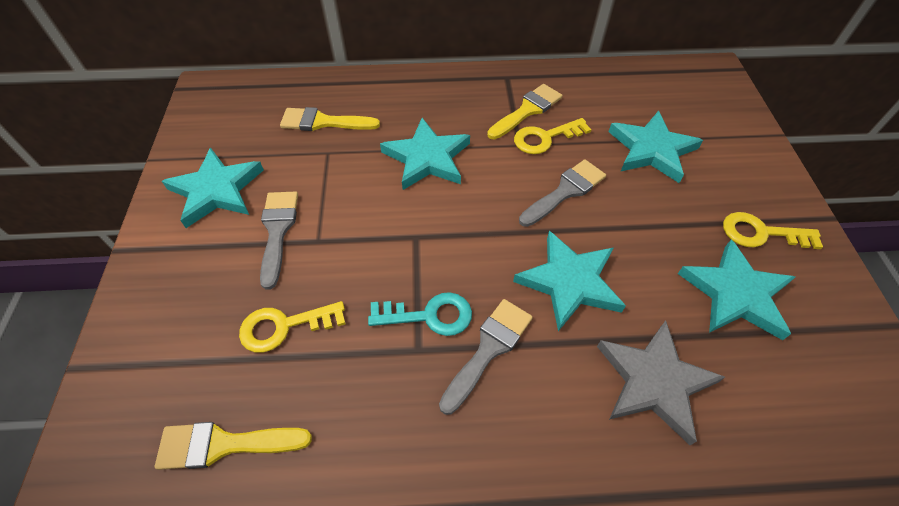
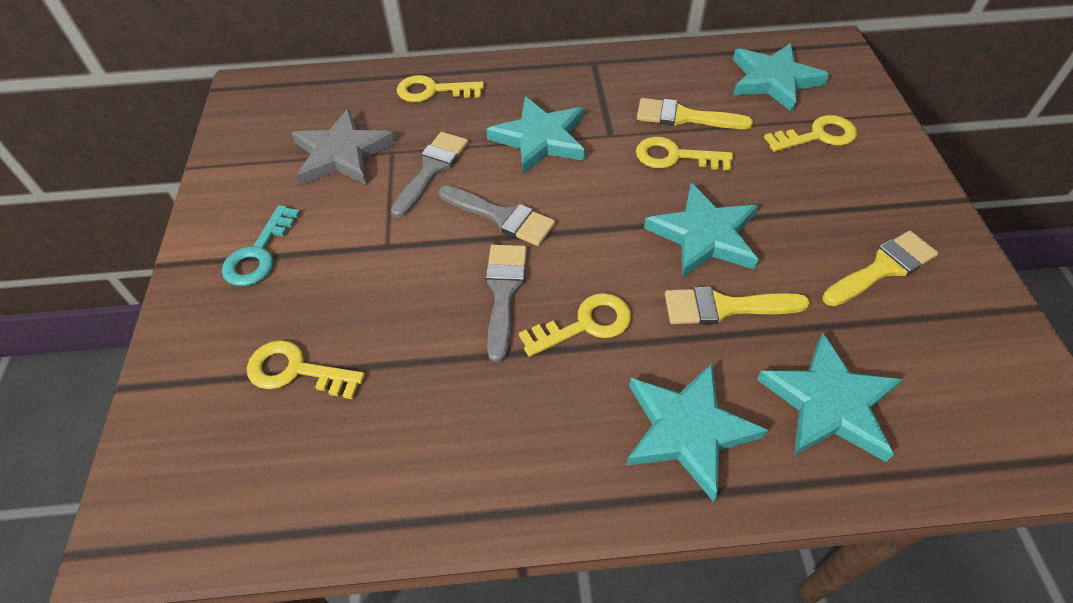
yellow key: 3 -> 5

